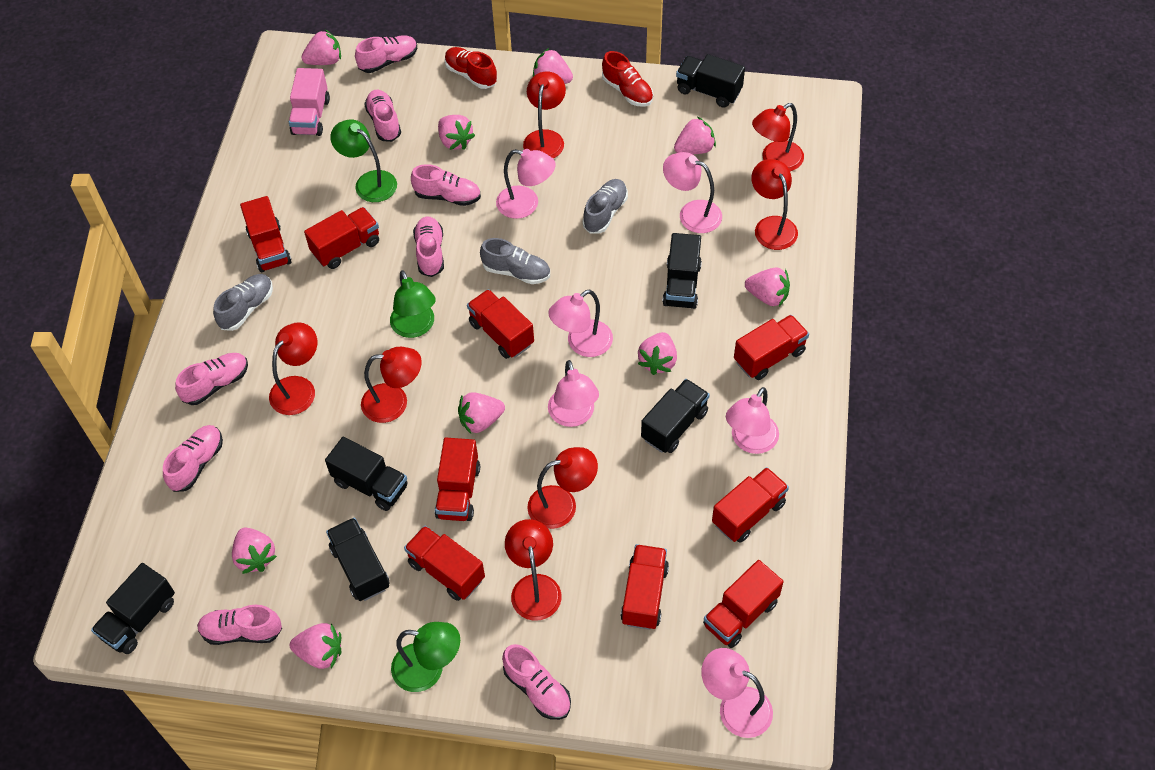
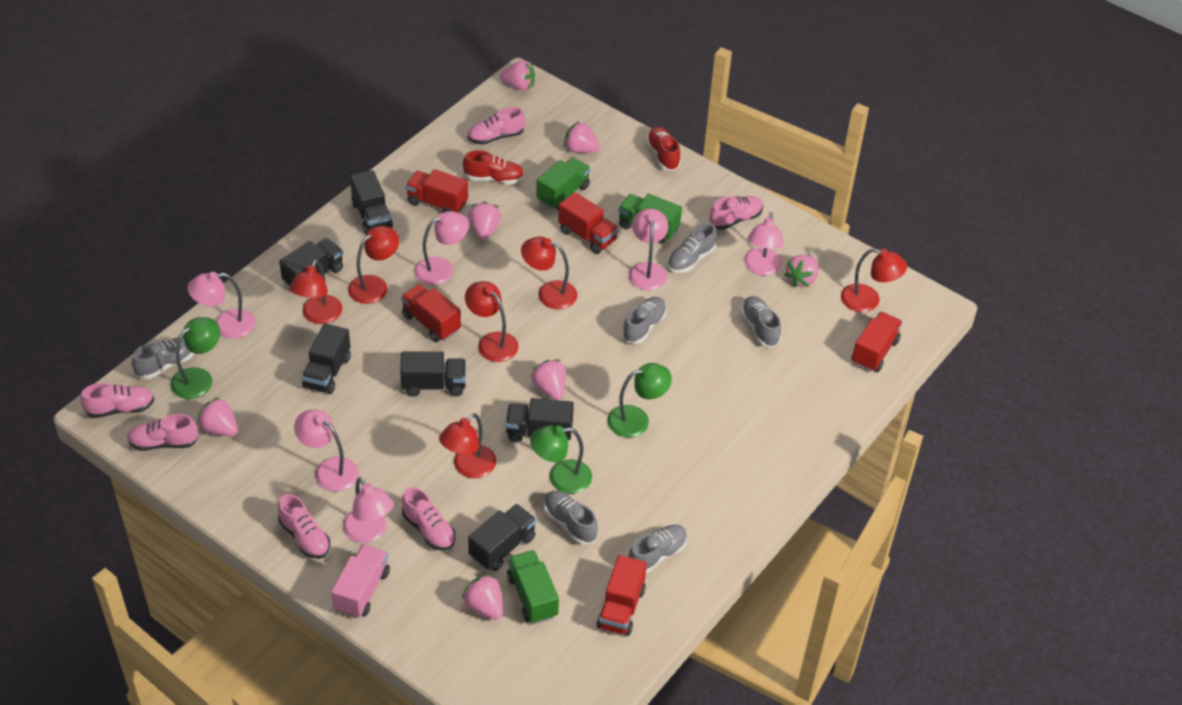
green truck: 0 -> 3
grey shoe: 3 -> 6
pink shoe: 8 -> 6
pink strawberry: 9 -> 7
red lamp: 7 -> 6
red truck: 9 -> 5

